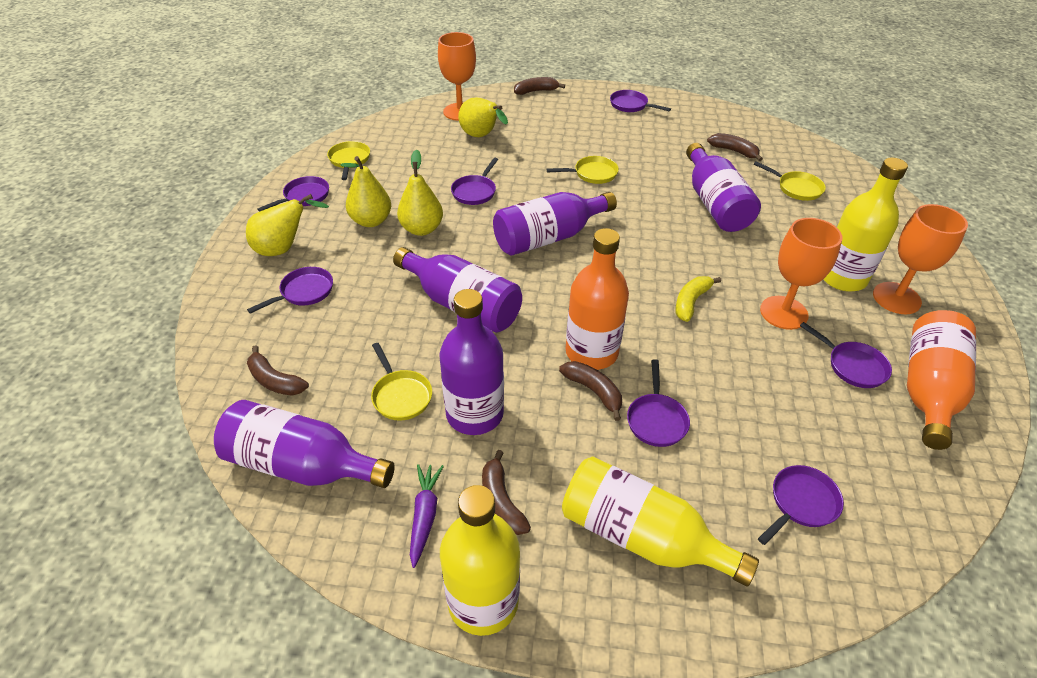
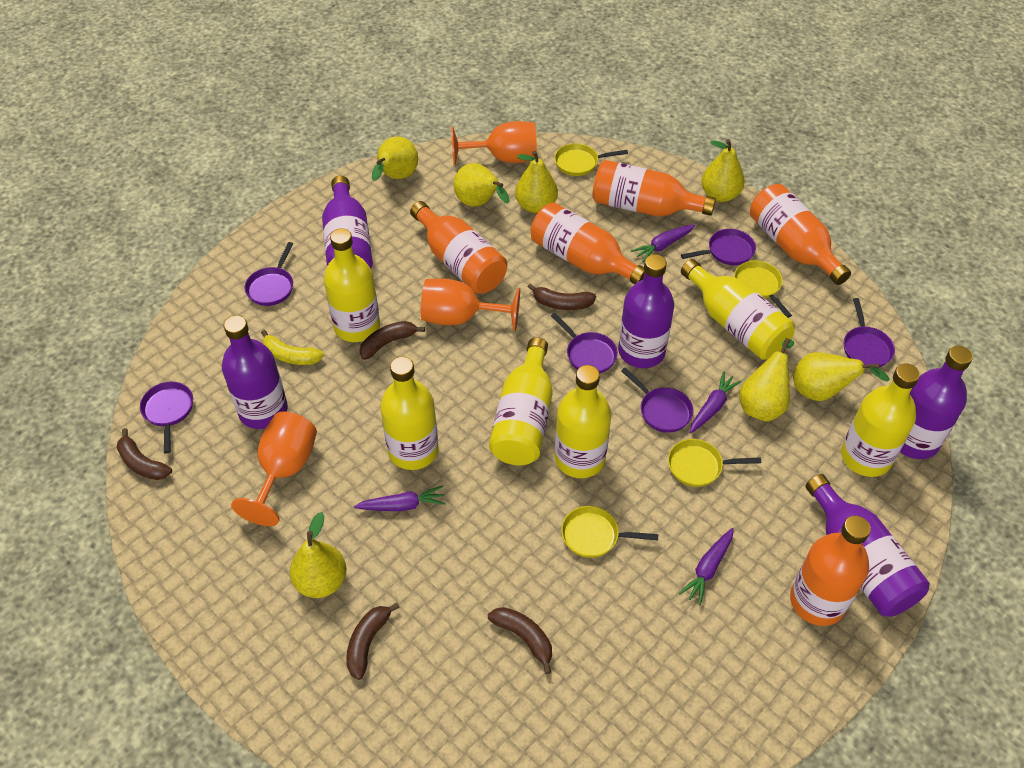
orange bottle: 2 -> 5
purple carrot: 1 -> 4
purple pan: 7 -> 6
yellow bottle: 3 -> 6
yellow pear: 4 -> 7

